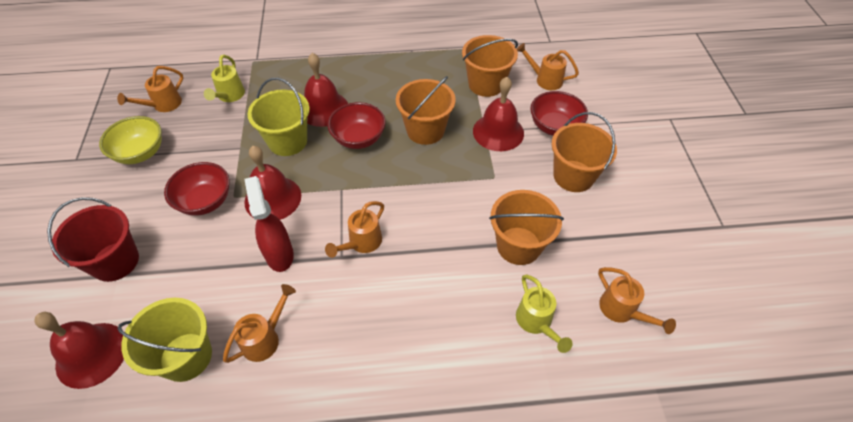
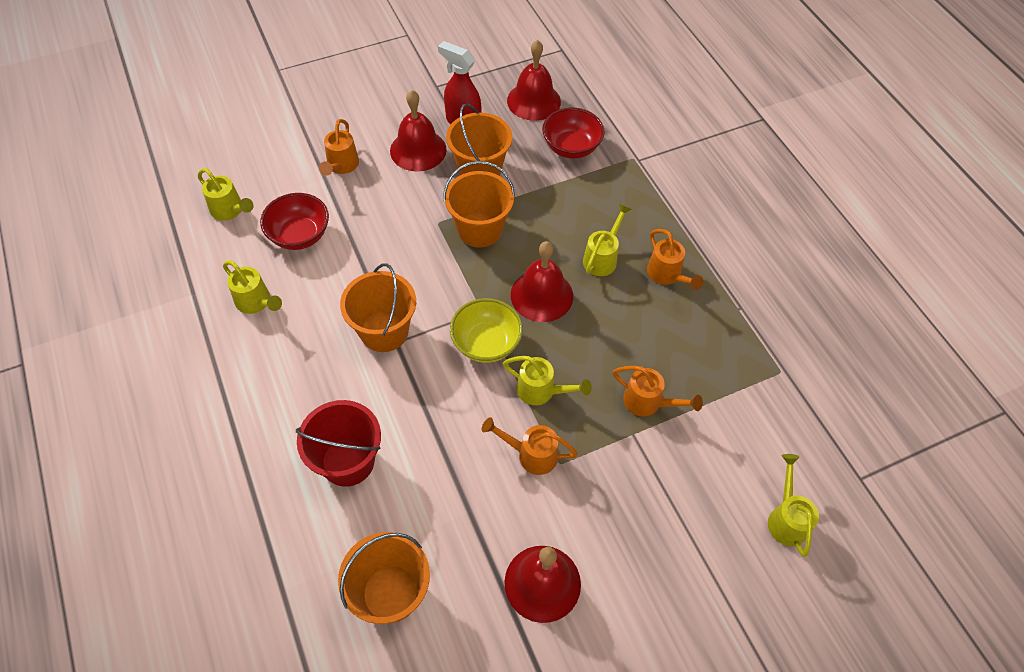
orange watering can: 5 -> 4
red bowl: 3 -> 2
yellow bucket: 2 -> 0
yellow watering can: 2 -> 5

